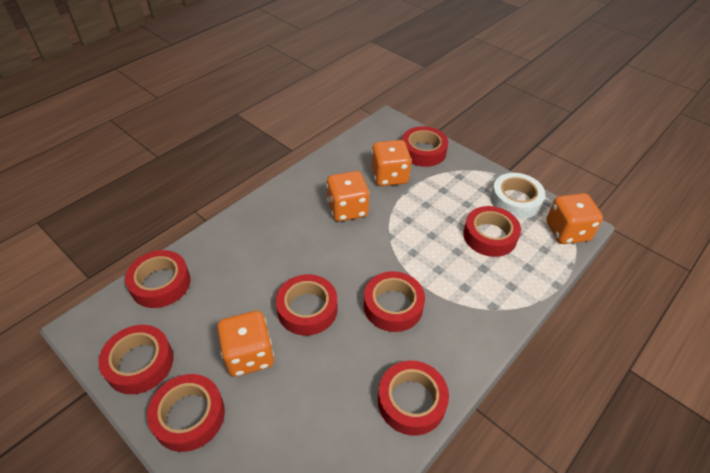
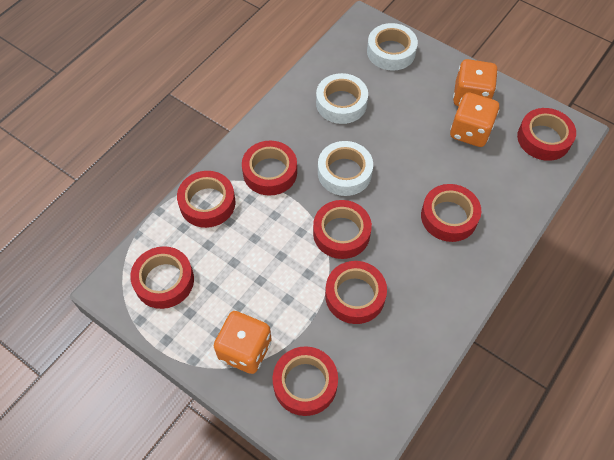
orange dice: 4 -> 3
white tape: 1 -> 3

